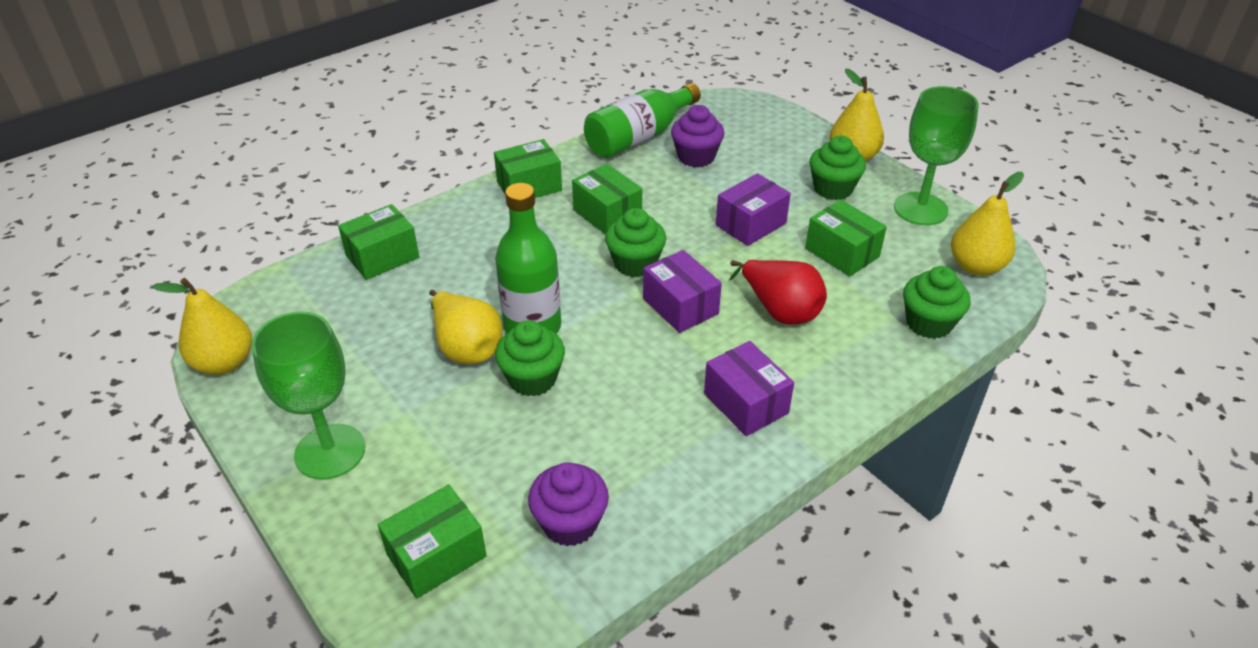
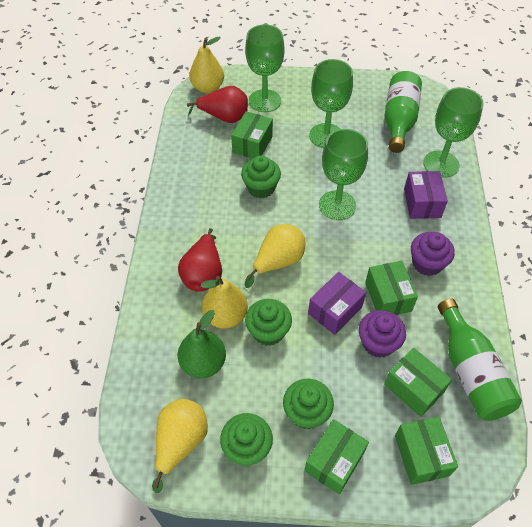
green goblet: 2 -> 4
green pear: 0 -> 1
purple box: 3 -> 2
red pear: 1 -> 2

